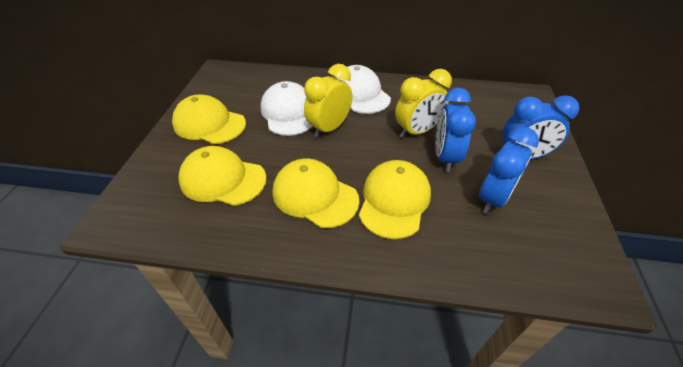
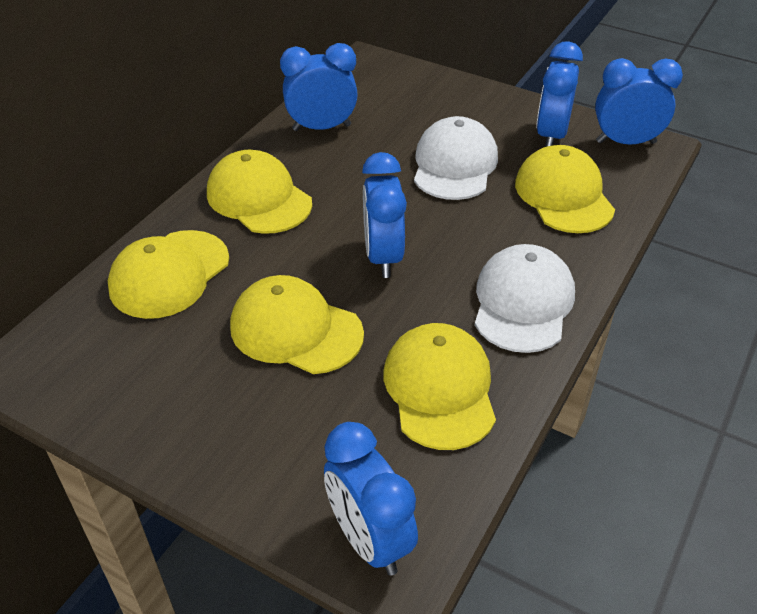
blue clock: 3 -> 5
yellow cap: 4 -> 5
yellow clock: 2 -> 0

